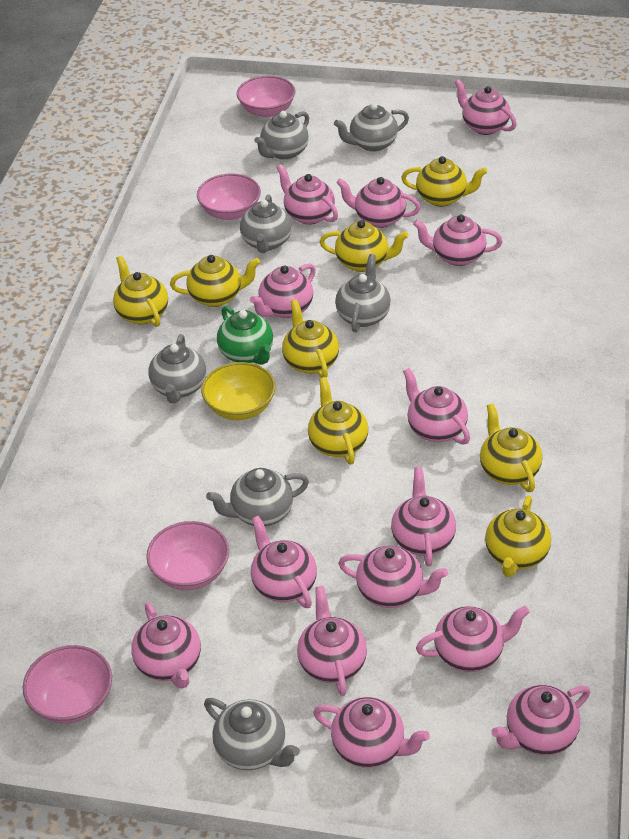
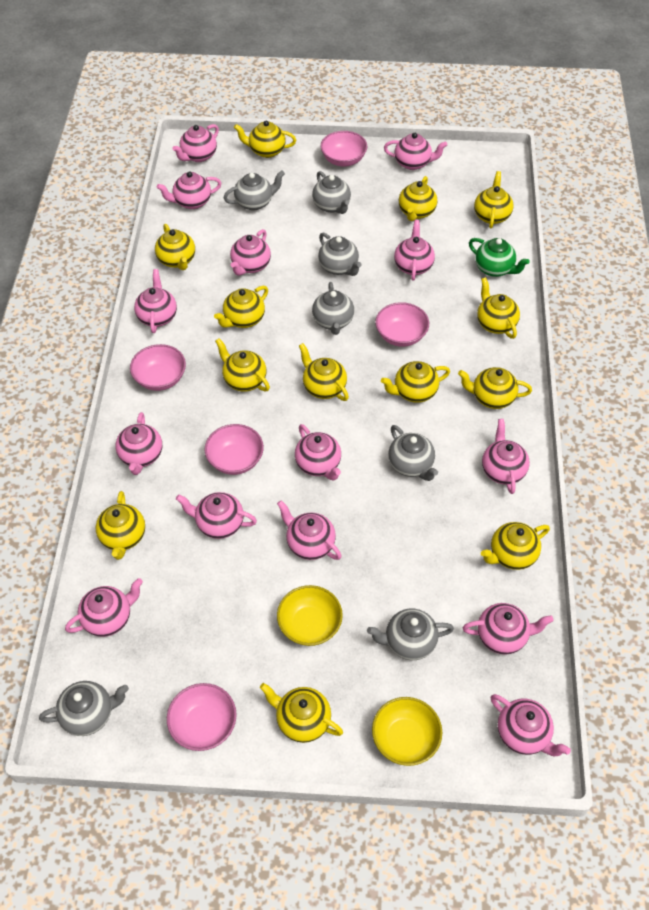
pink bowl: 4 -> 5
yellow bowl: 1 -> 2
yellow teapot: 8 -> 13

